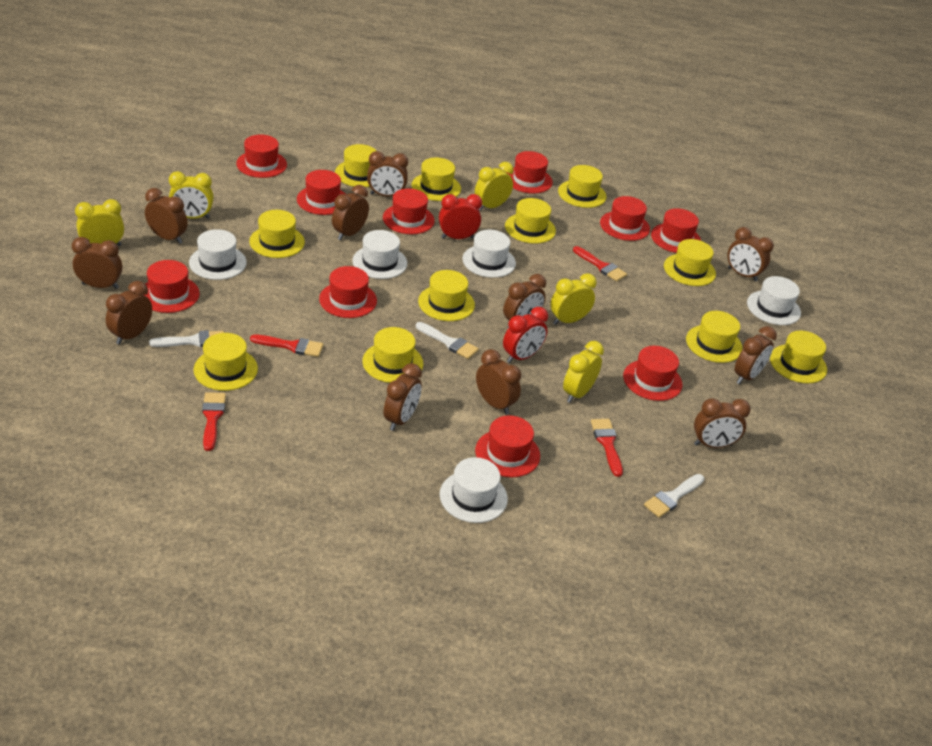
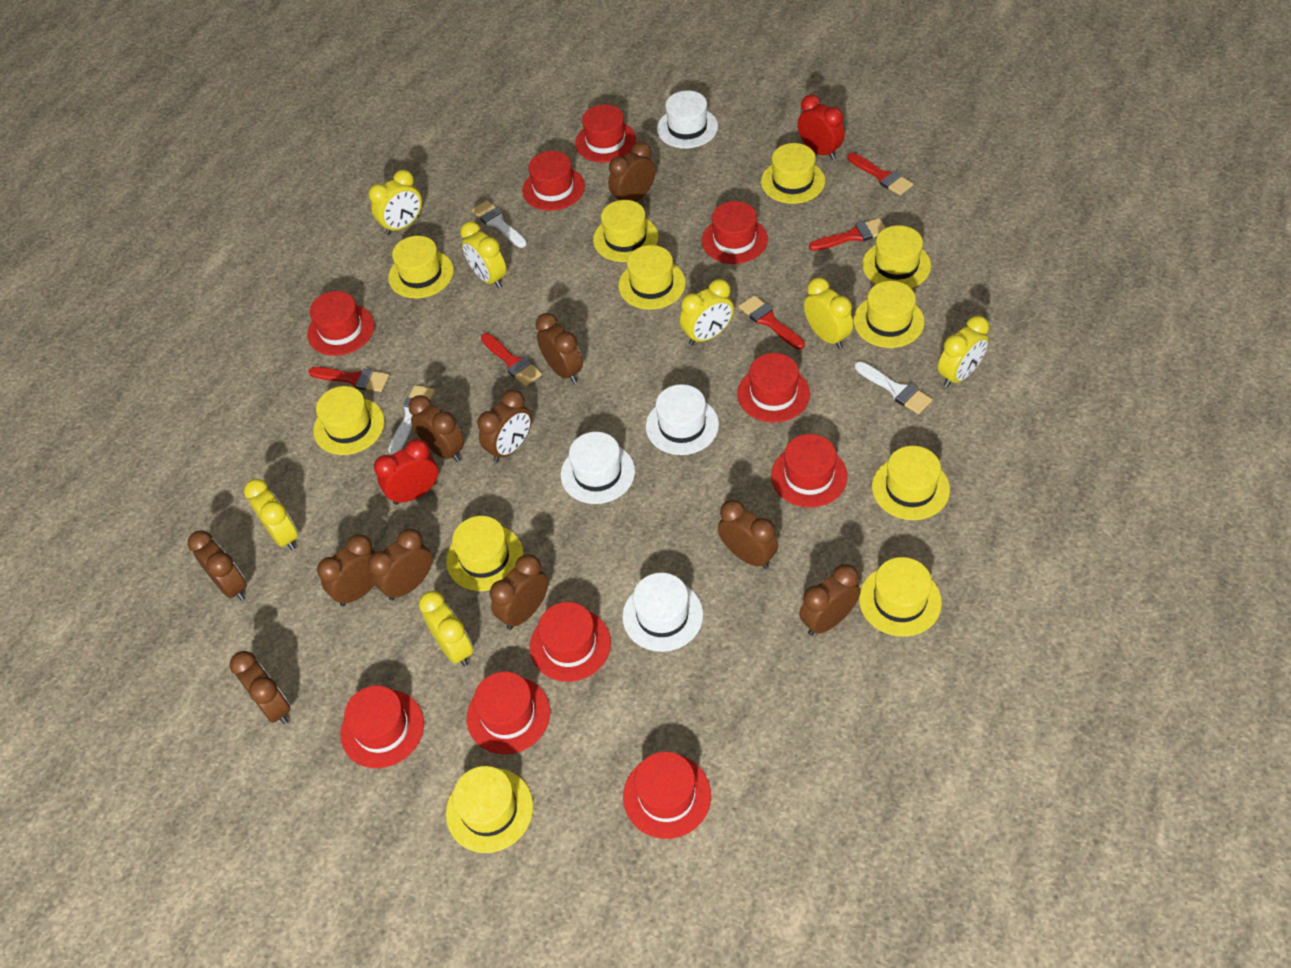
red brush: 4 -> 5
white hat: 5 -> 4
yellow clock: 5 -> 7

